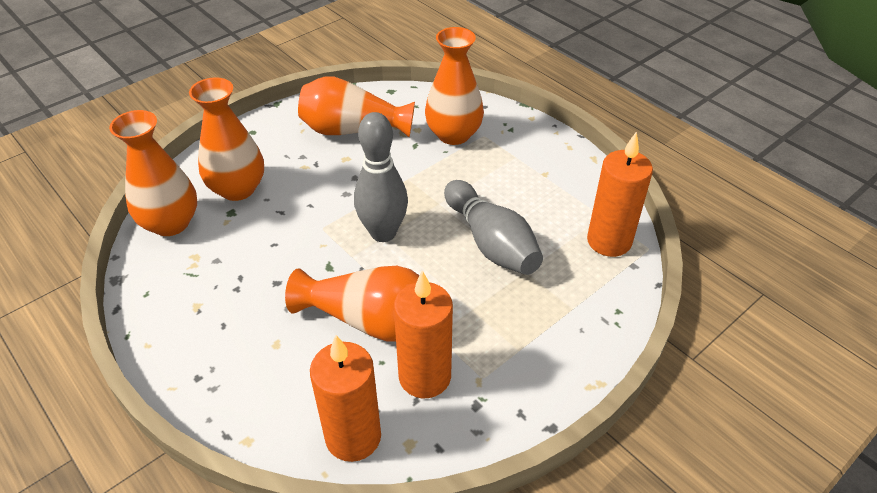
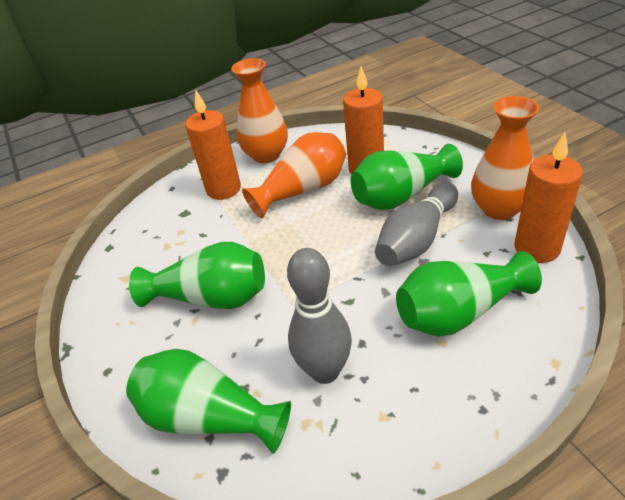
green vase: 0 -> 4
orange vase: 5 -> 3

